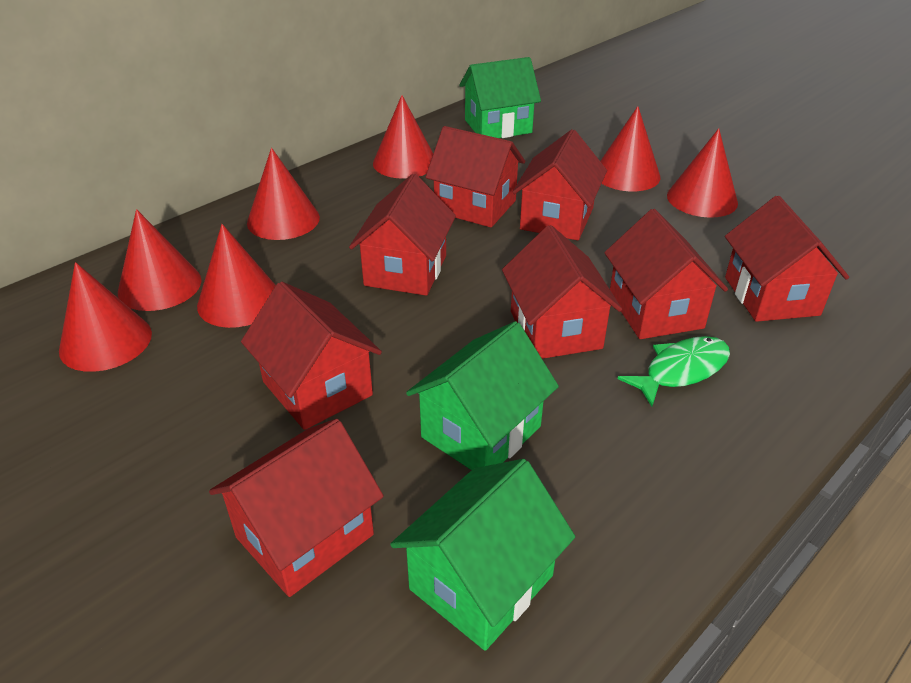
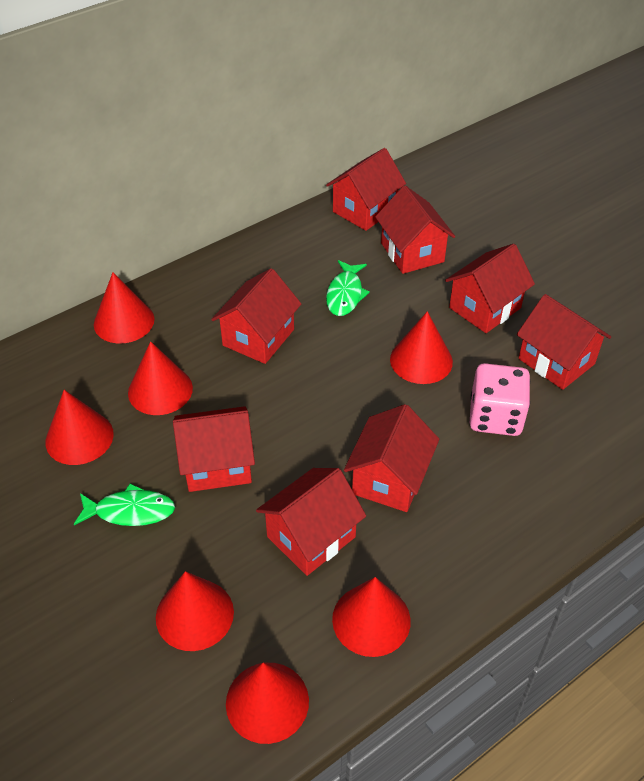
green fish: 1 -> 2
green house: 3 -> 0
pink dice: 0 -> 1

